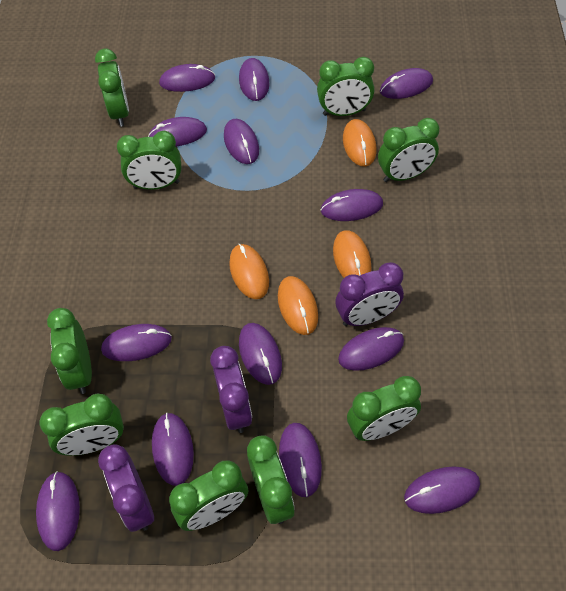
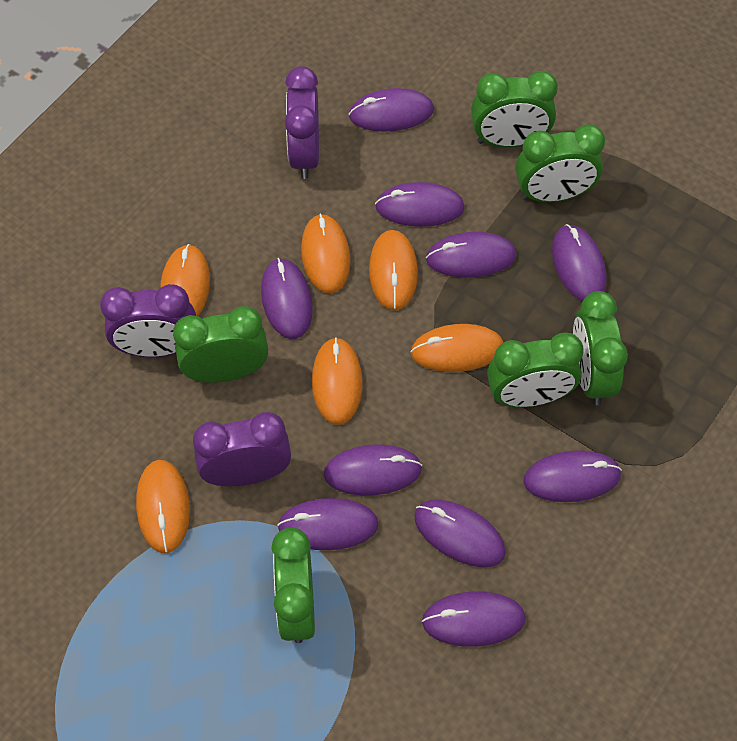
green clock: 9 -> 6
orange mouse: 4 -> 6
purple mouse: 13 -> 10

